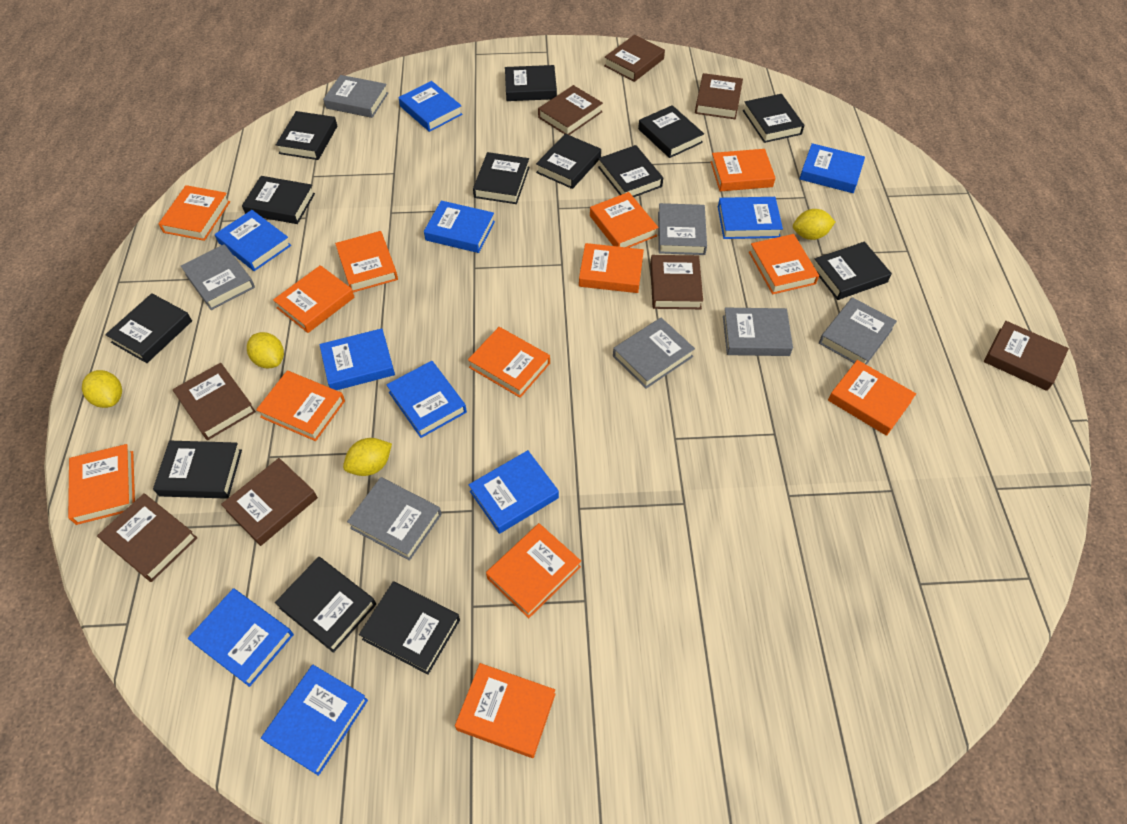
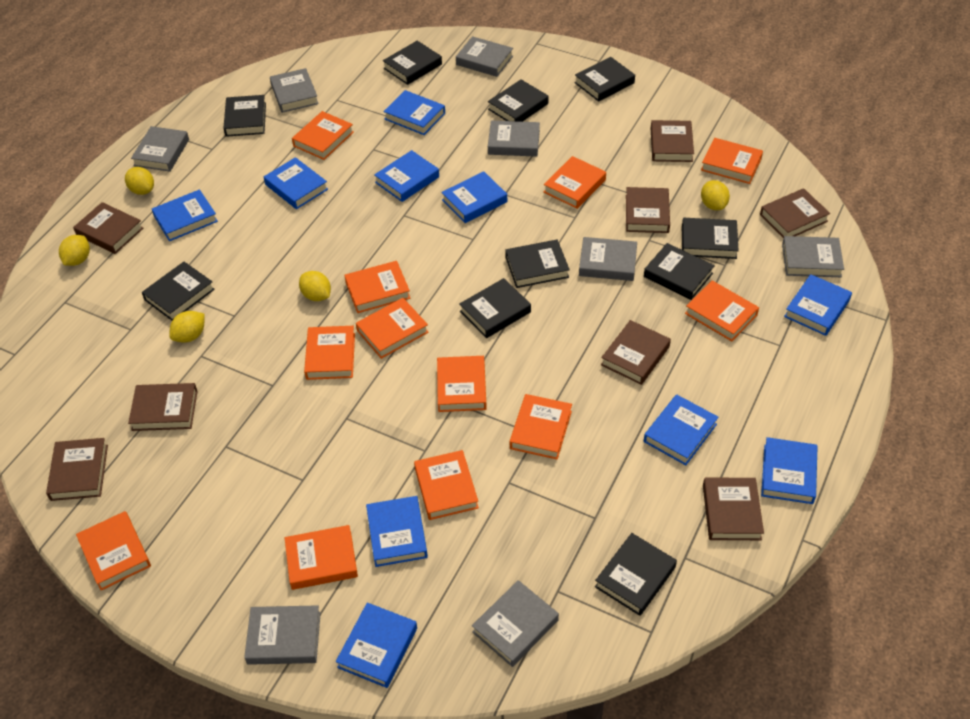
black book: 13 -> 10
grey book: 7 -> 8
orange book: 13 -> 12
yellow lemon: 4 -> 5

